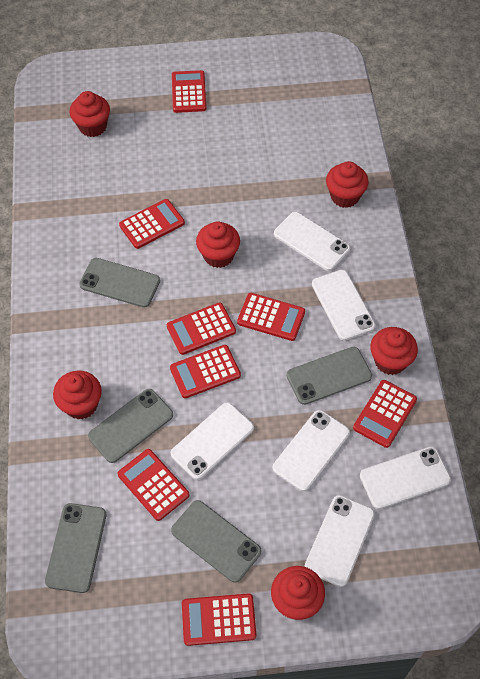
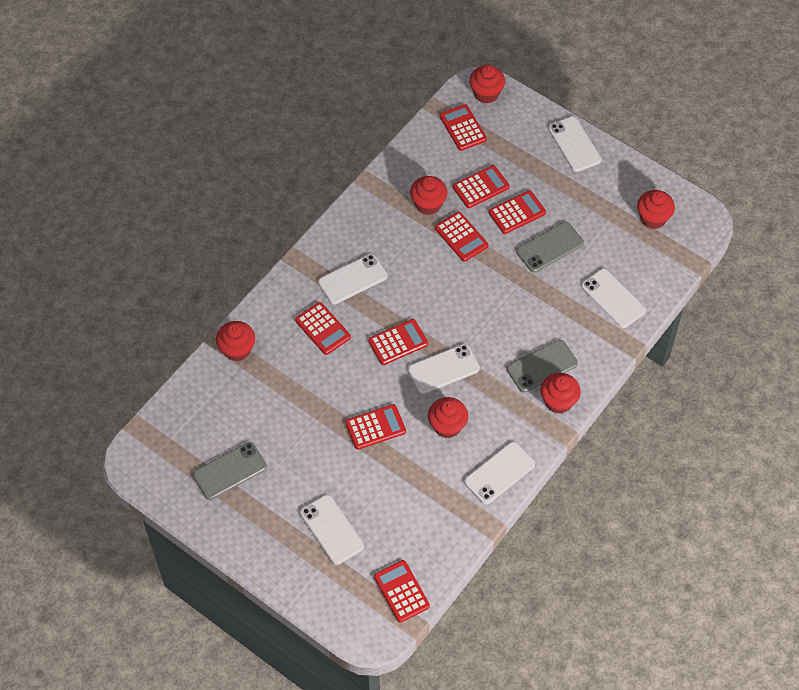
grey phone: 5 -> 3

